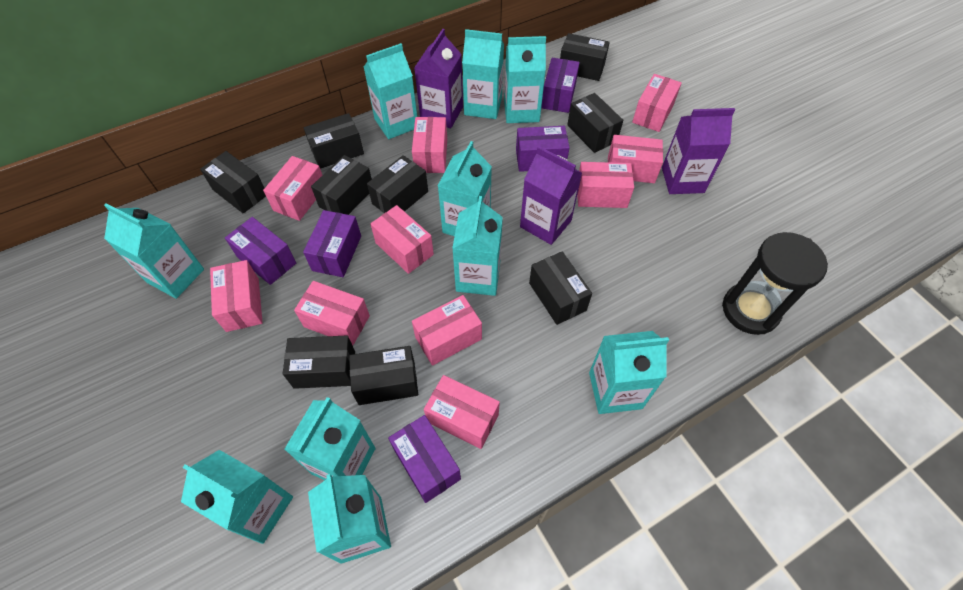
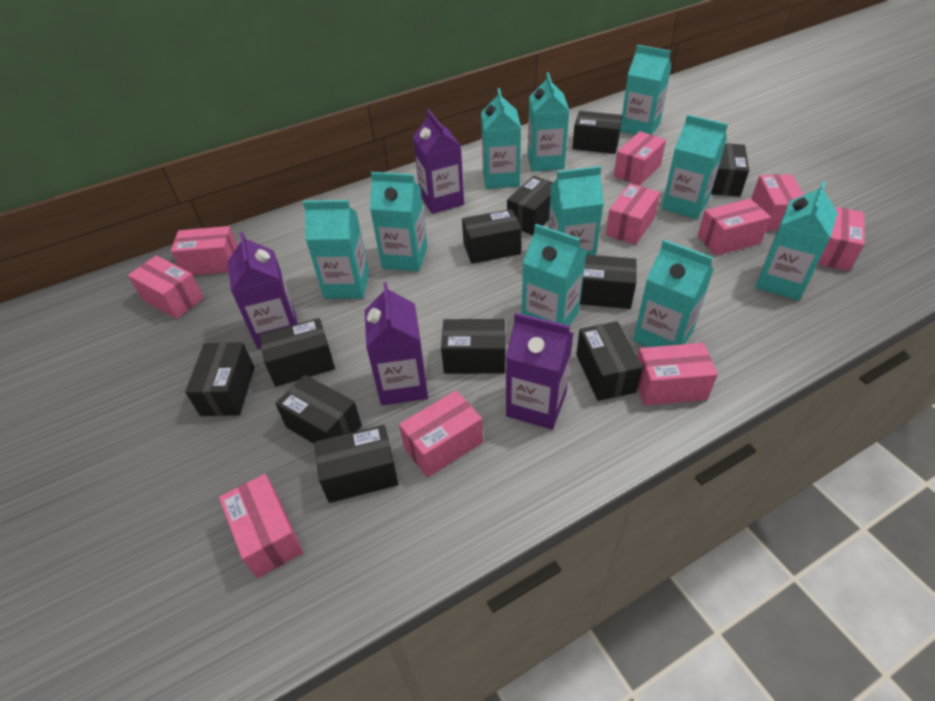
black box: 9 -> 11
black hourglass: 1 -> 0
purple box: 5 -> 0
purple carton: 3 -> 4

